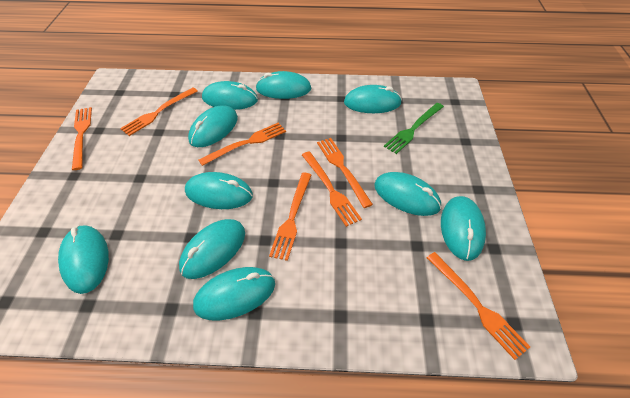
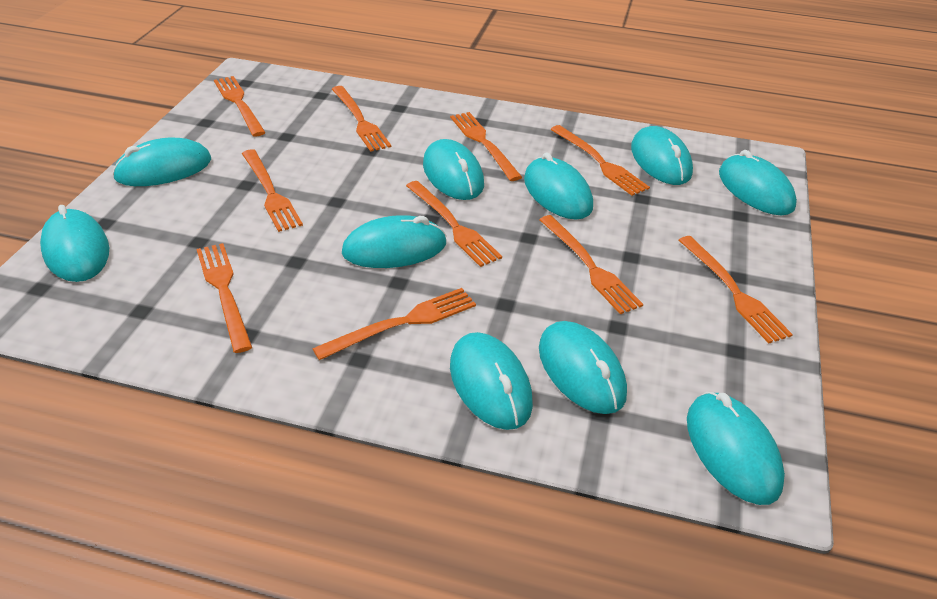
green fork: 1 -> 0
orange fork: 7 -> 10

